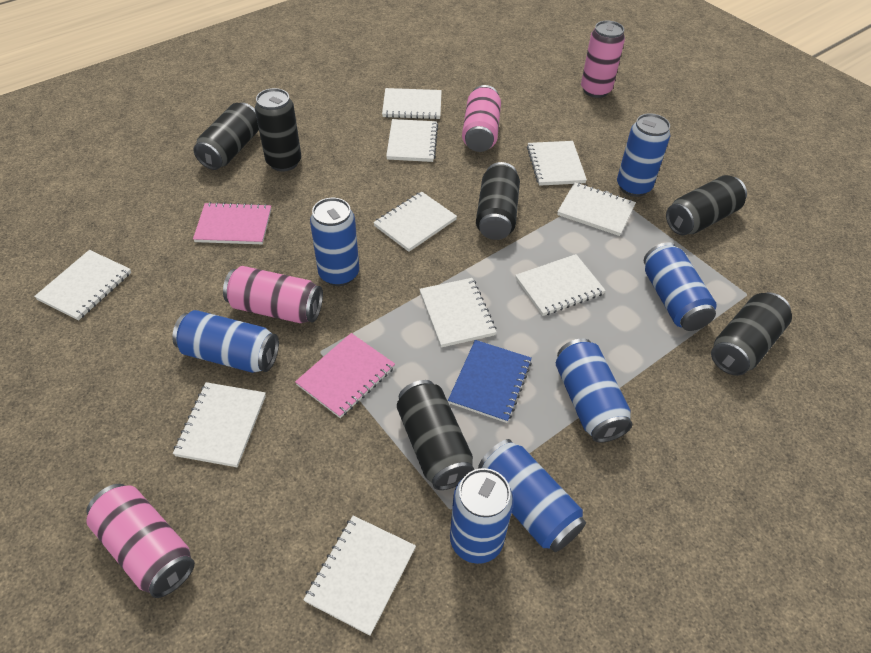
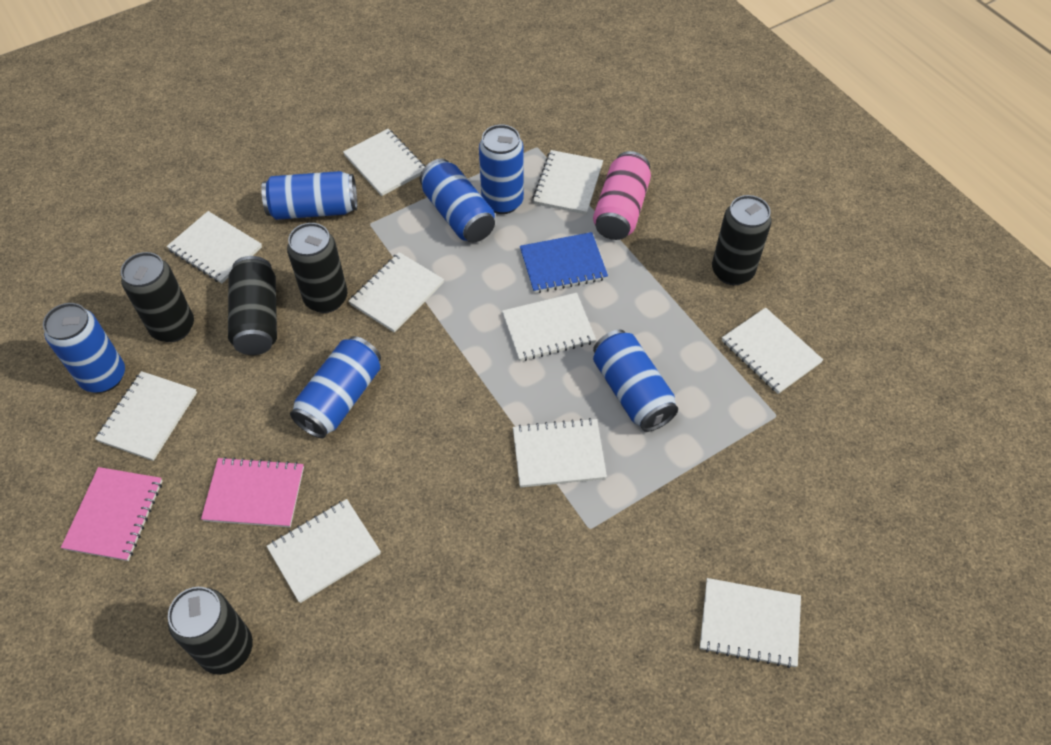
black can: 6 -> 5
blue can: 7 -> 6
pink can: 4 -> 1

